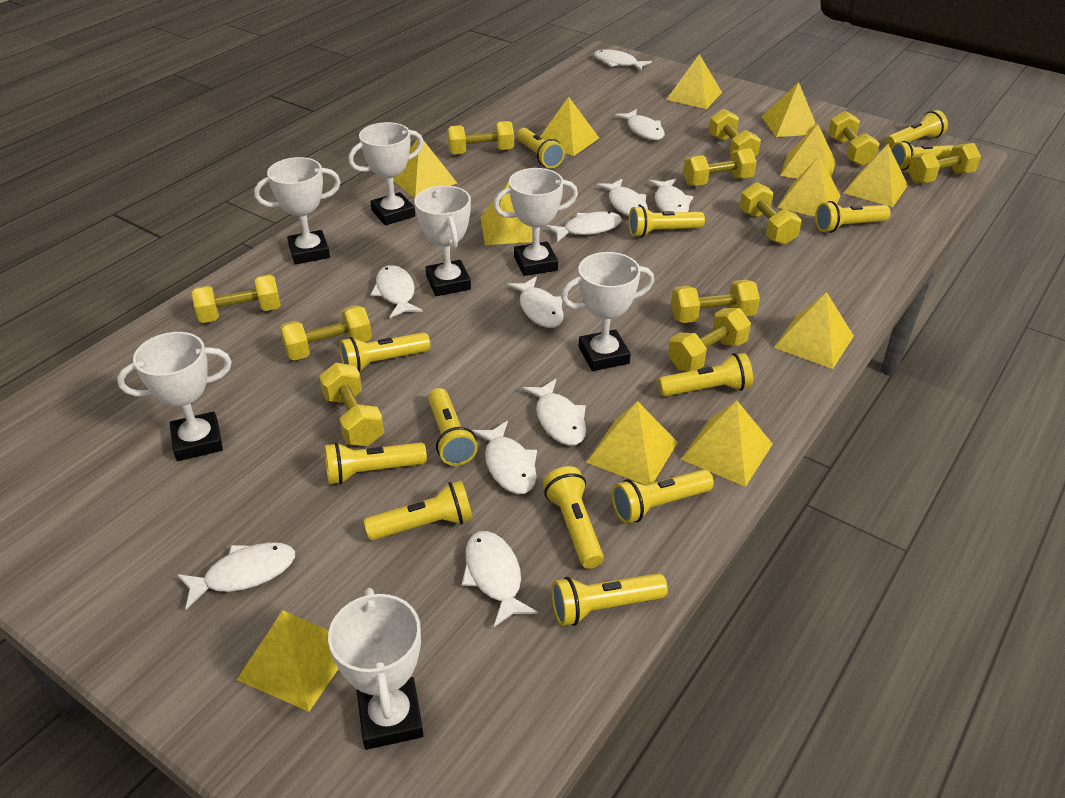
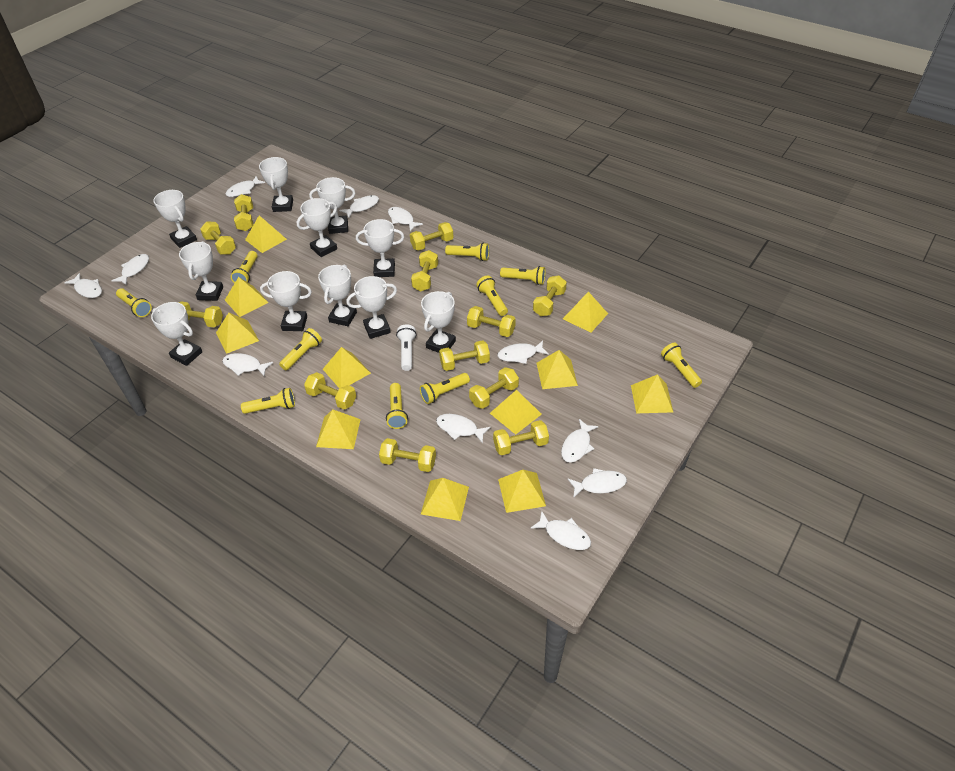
white flashlight: 0 -> 1
white trophy: 7 -> 11
yellow dumbbell: 11 -> 12
yellow flashlight: 13 -> 10
yellow pyramid: 12 -> 11

